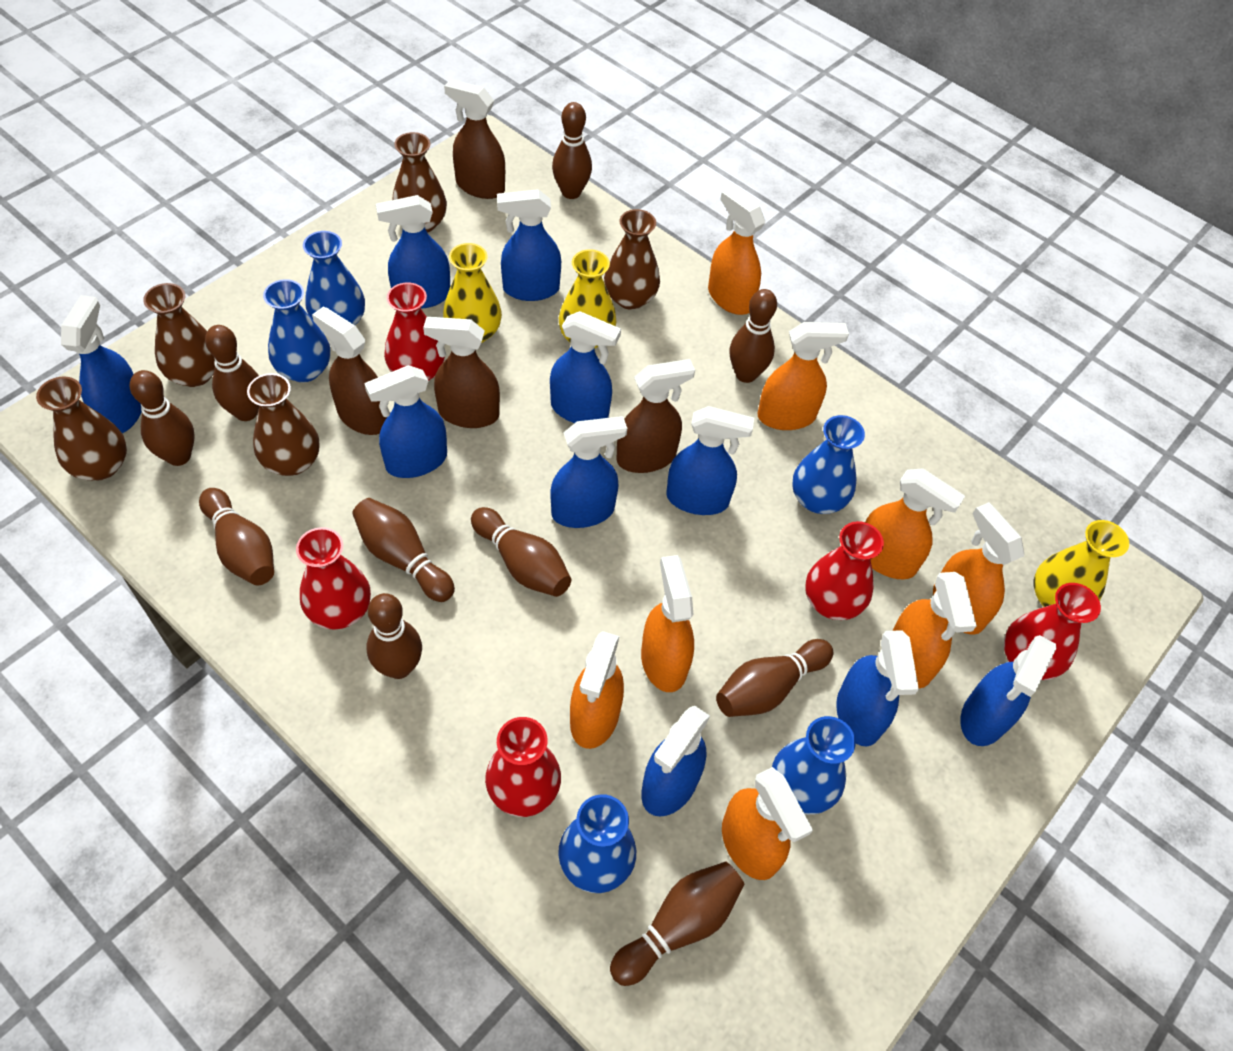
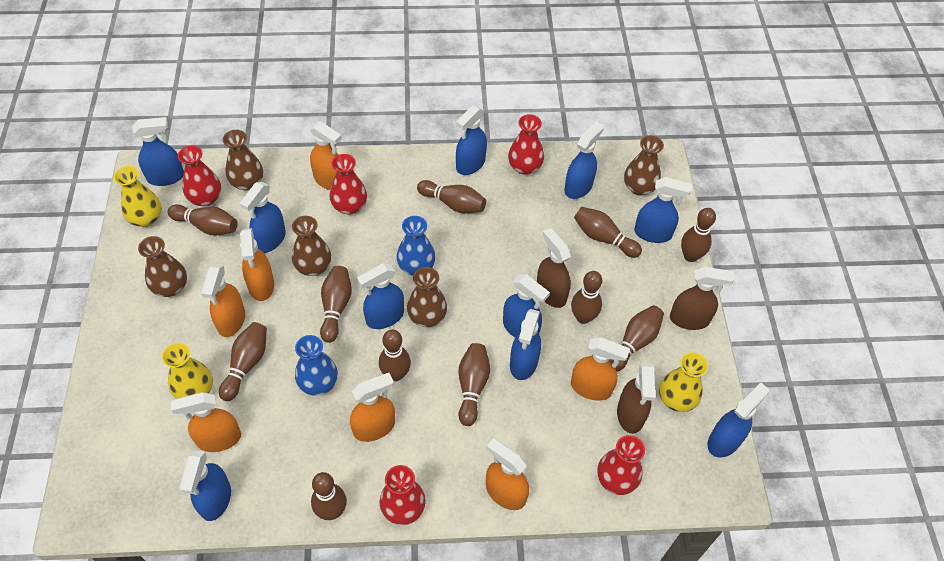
blue vase: 5 -> 2
brown bowling pin: 10 -> 11
brown spray bottle: 4 -> 3
orange spray bottle: 8 -> 7

